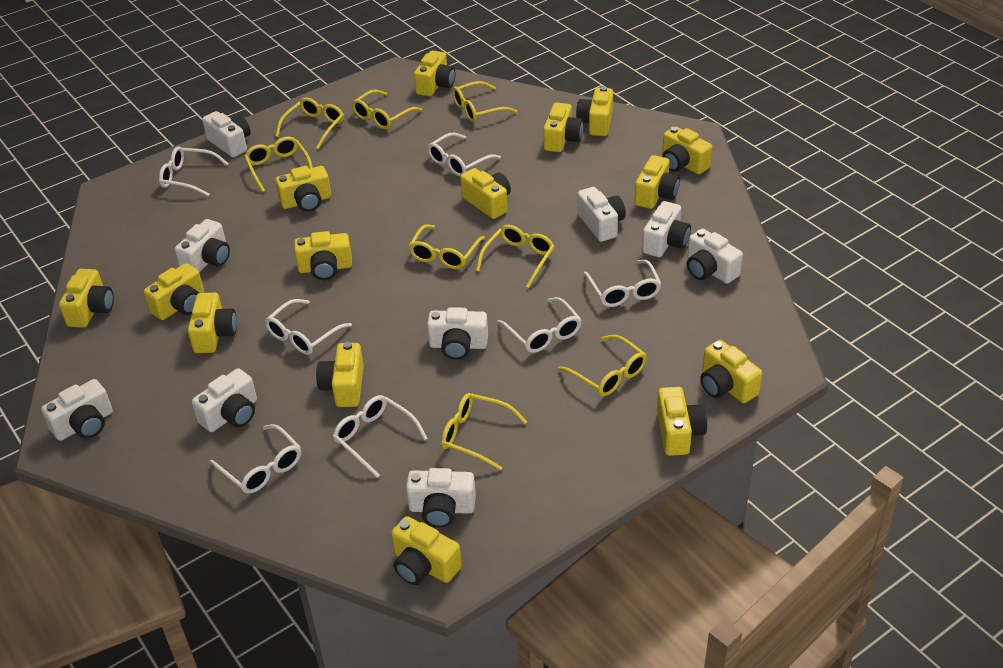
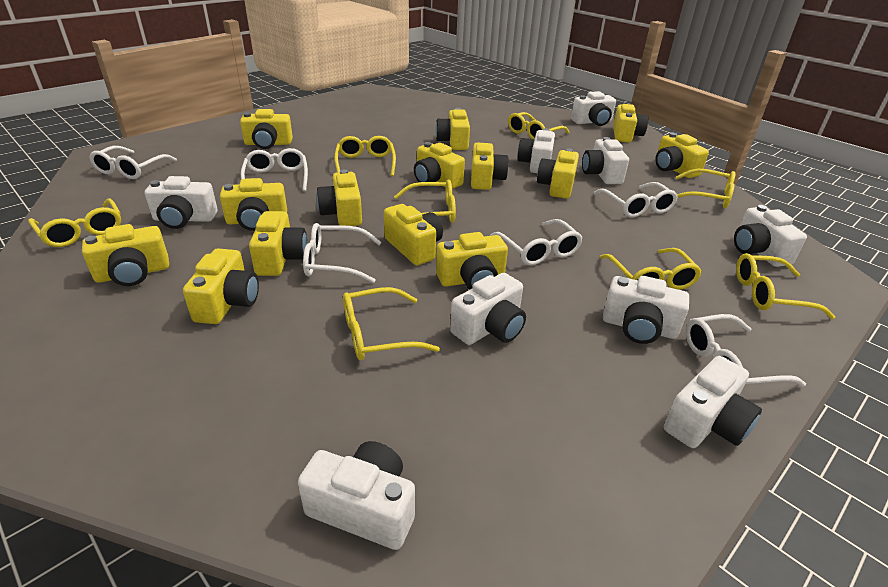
white glasses: 7 -> 6
yellow camera: 15 -> 14

